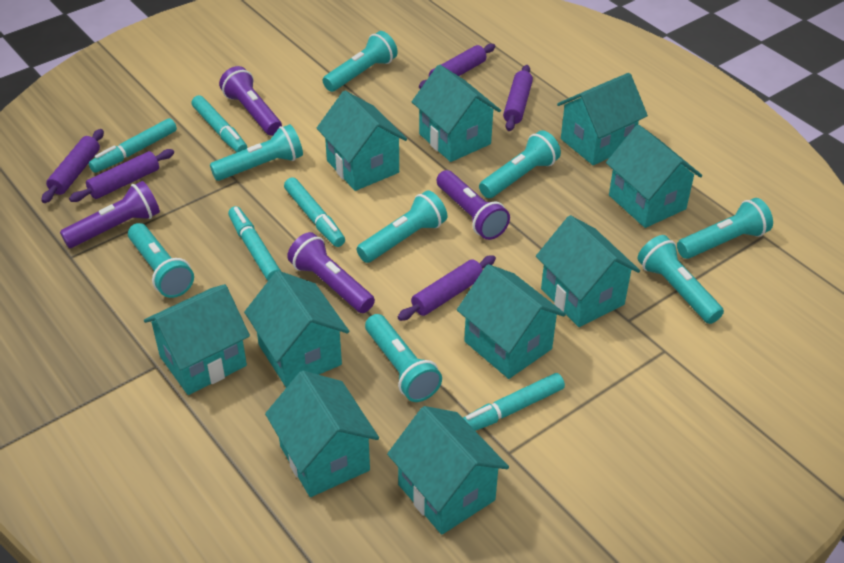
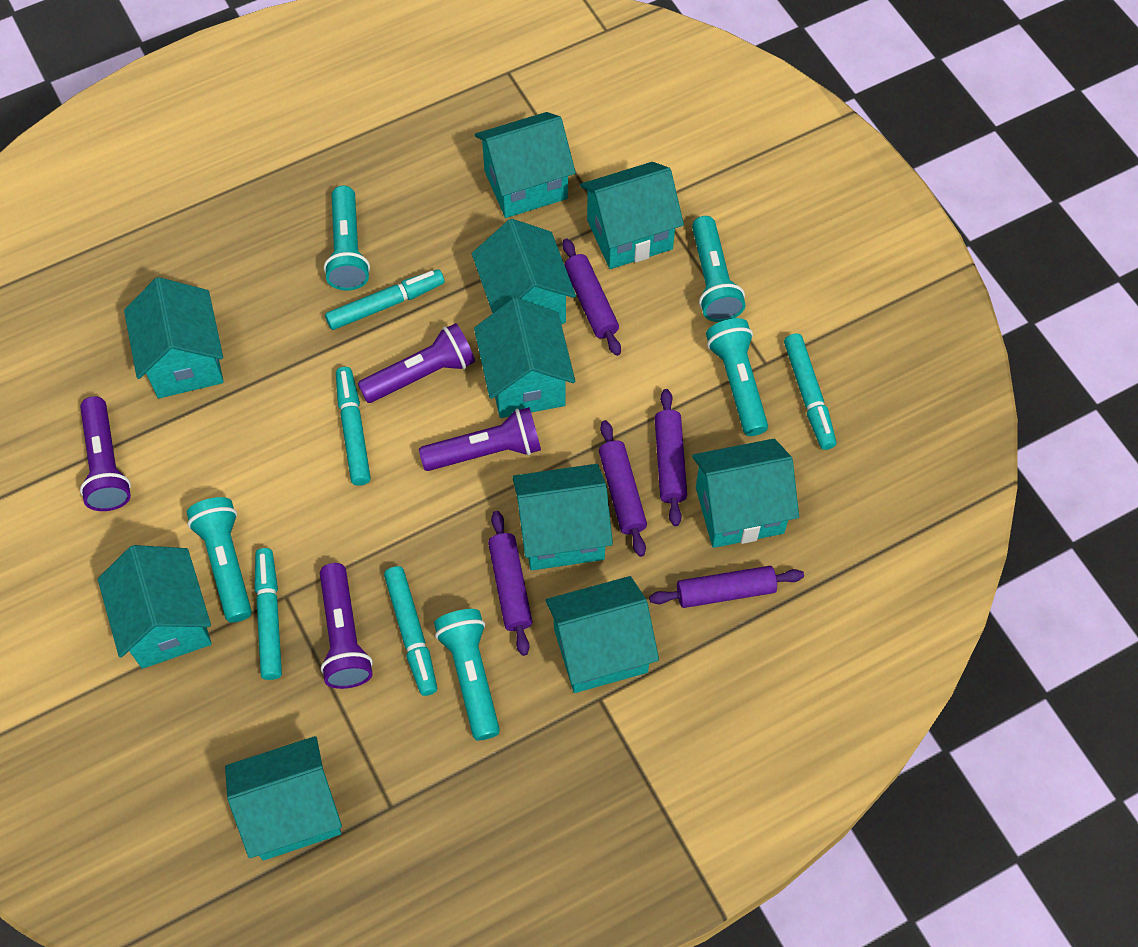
turquoise flashlight: 8 -> 5

